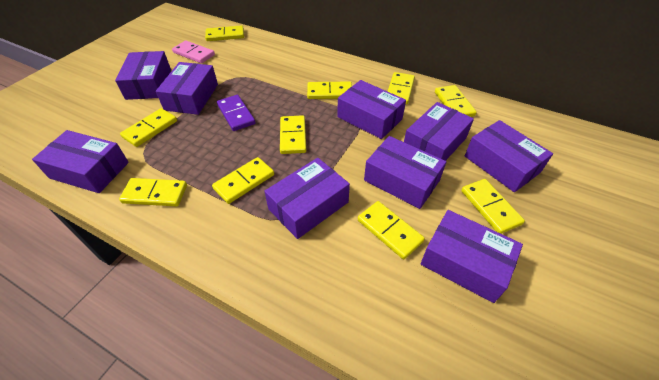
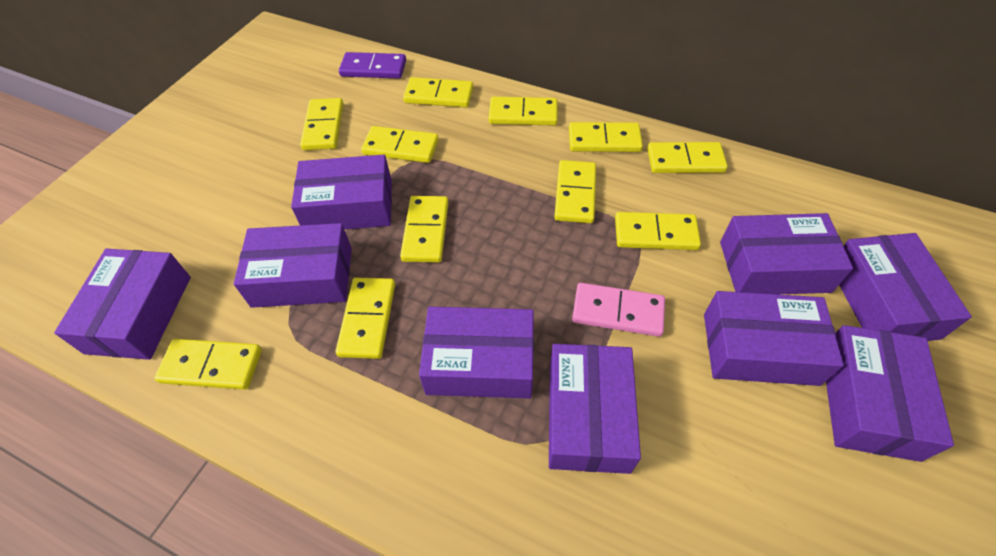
yellow domino: 10 -> 11

